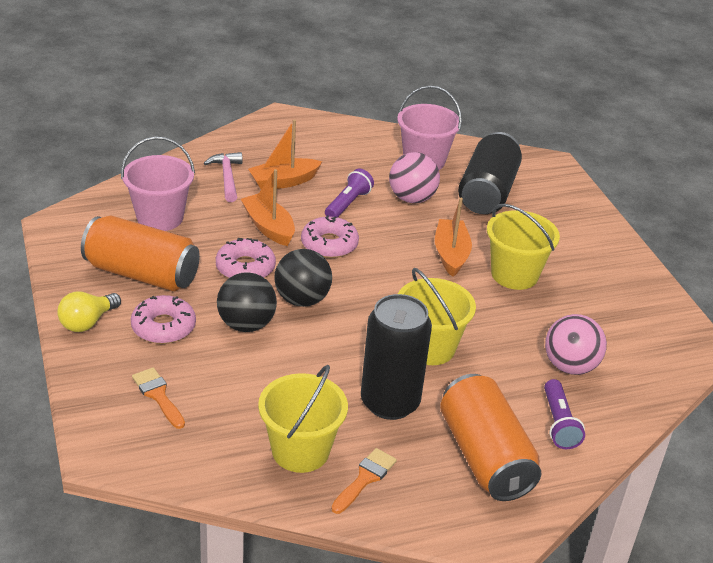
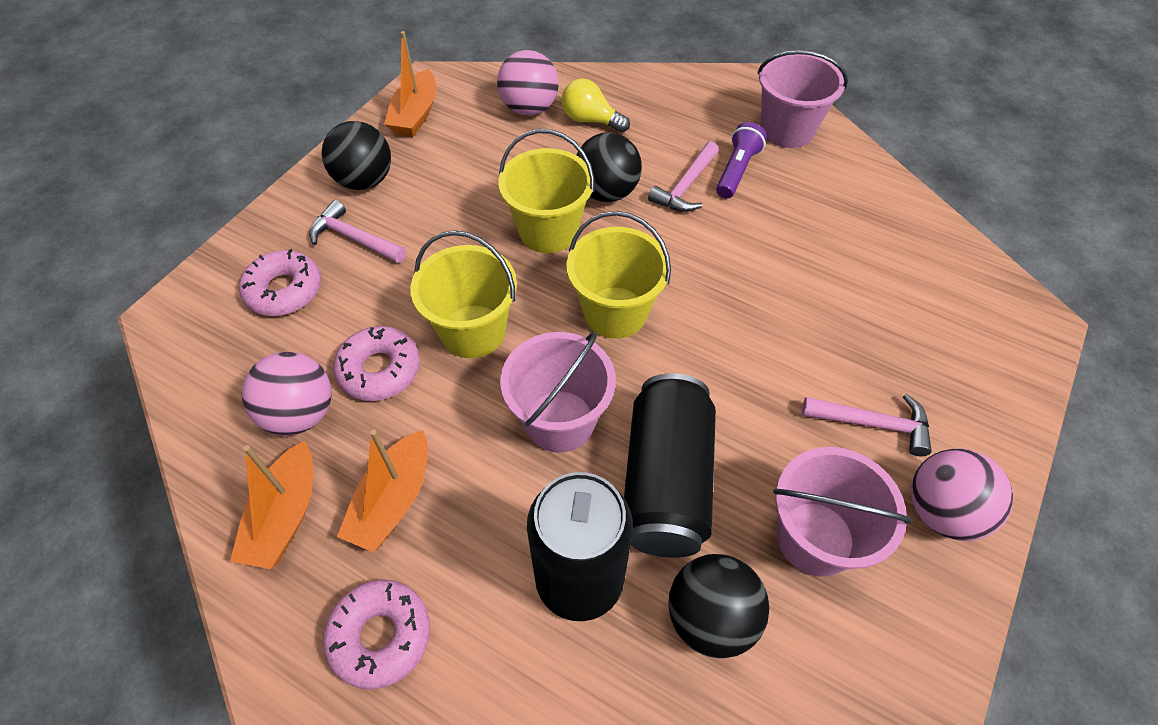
black ball: 2 -> 3
orange brush: 2 -> 0
orange can: 2 -> 0
pink ball: 2 -> 3
pink bucket: 2 -> 3
pink hammer: 1 -> 3
purple flashlight: 2 -> 1

